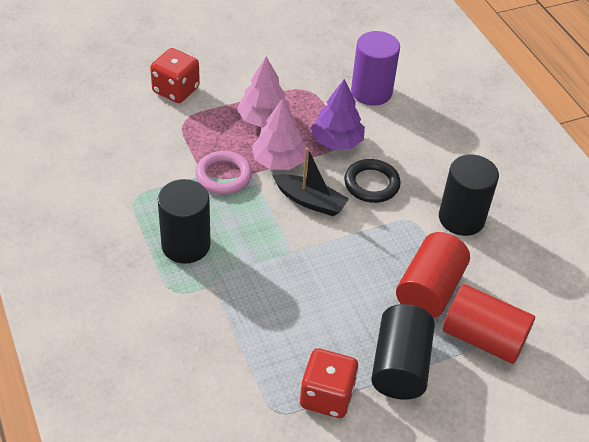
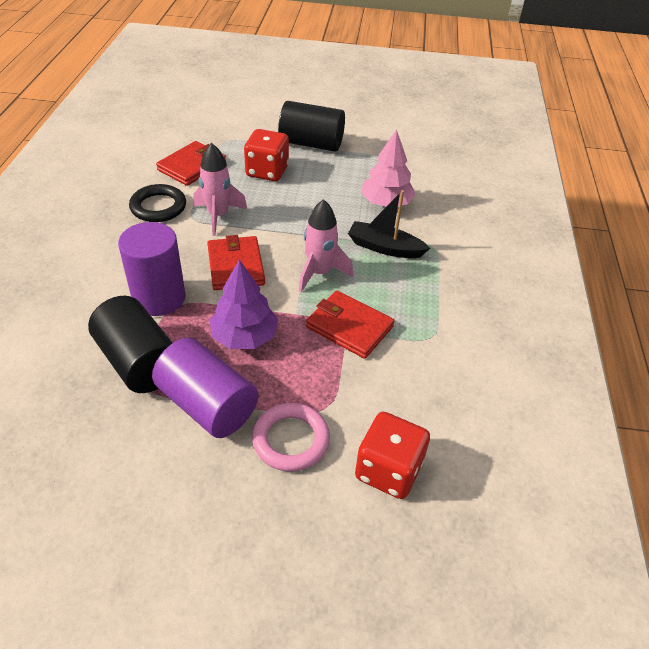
black cylinder: 3 -> 2
pink rocket: 0 -> 2
pink tree: 2 -> 1
purple cylinder: 1 -> 2
red cylinder: 2 -> 0
red wallet: 0 -> 3

